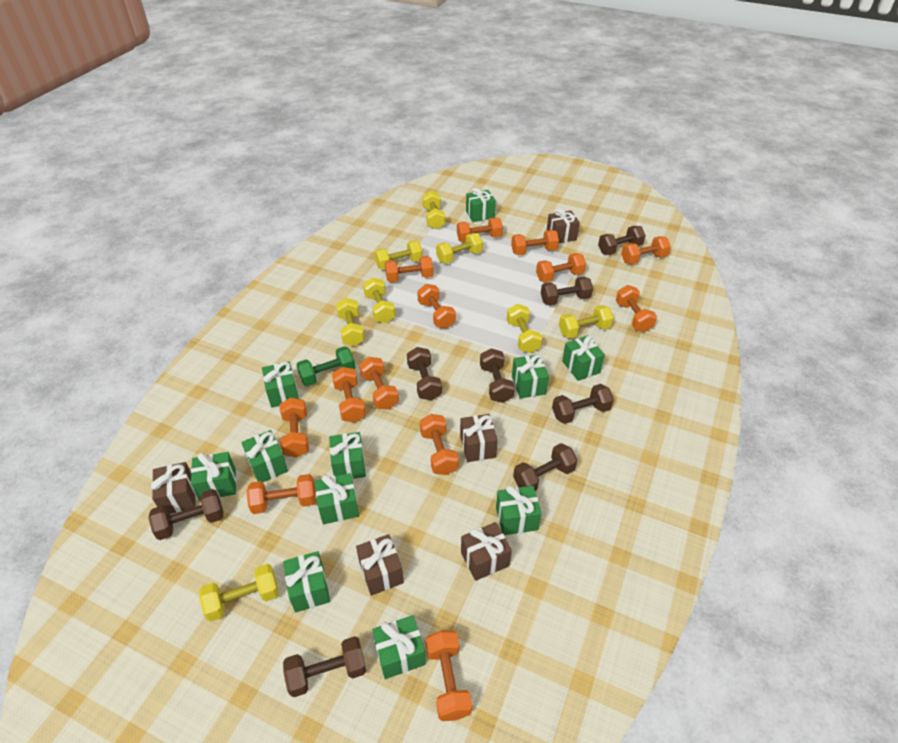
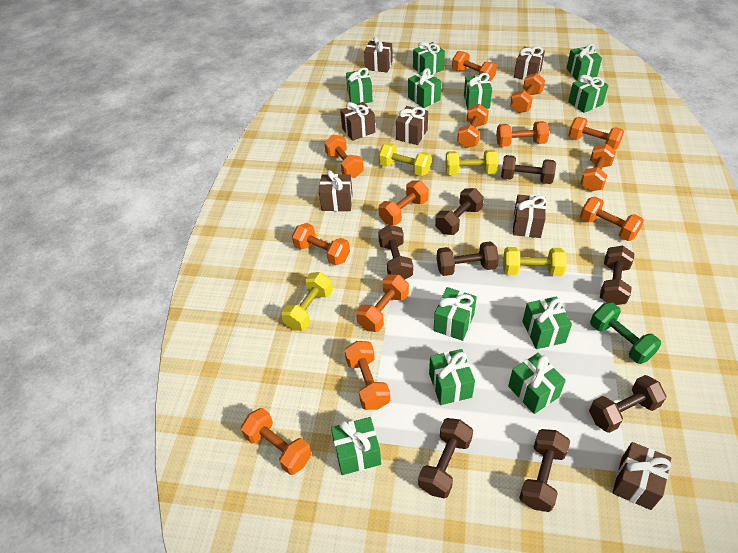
brown gift: 5 -> 7
yellow dumbbell: 8 -> 4

